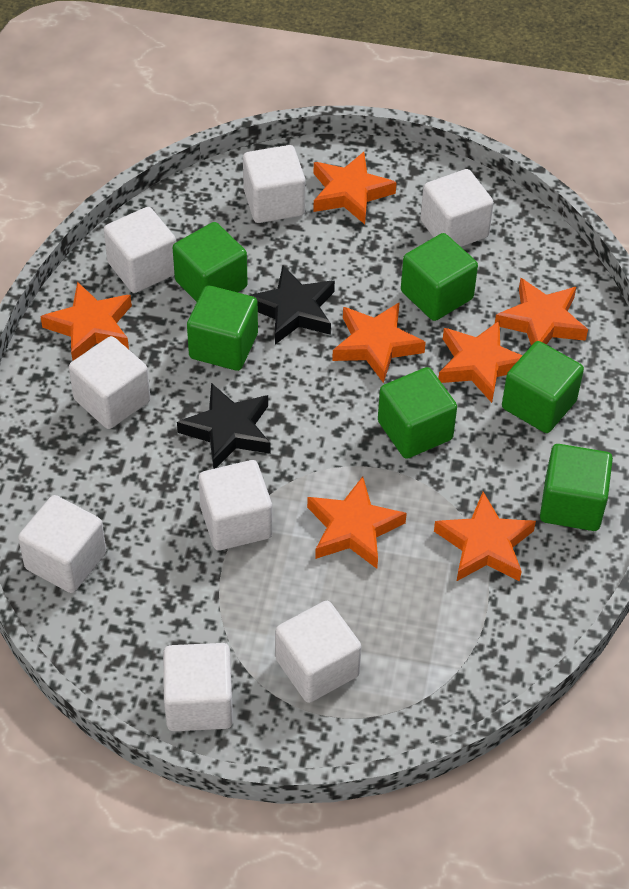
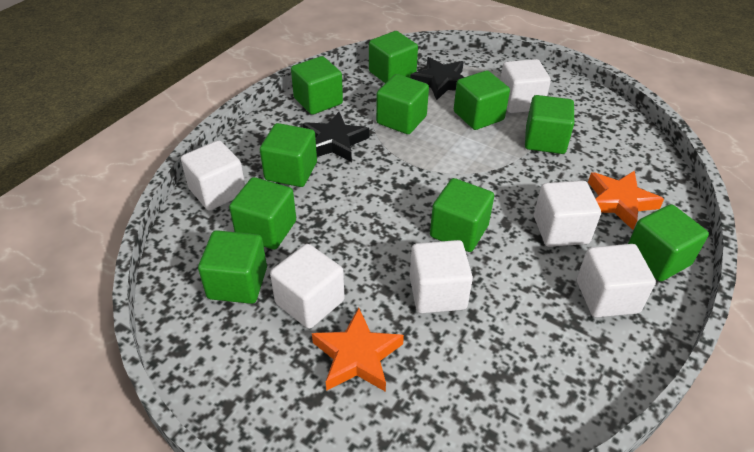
green cube: 6 -> 10
orange star: 7 -> 2
white cube: 8 -> 6

